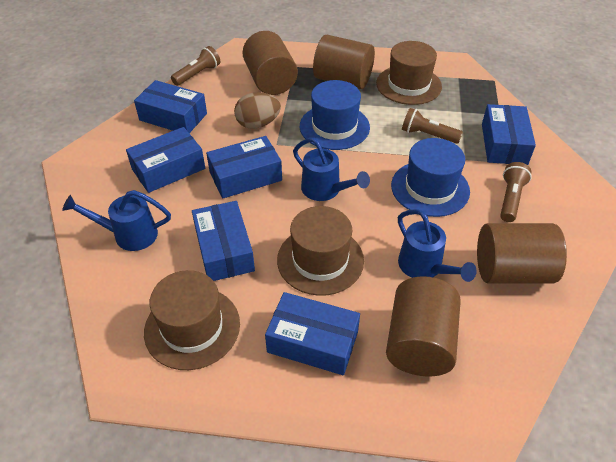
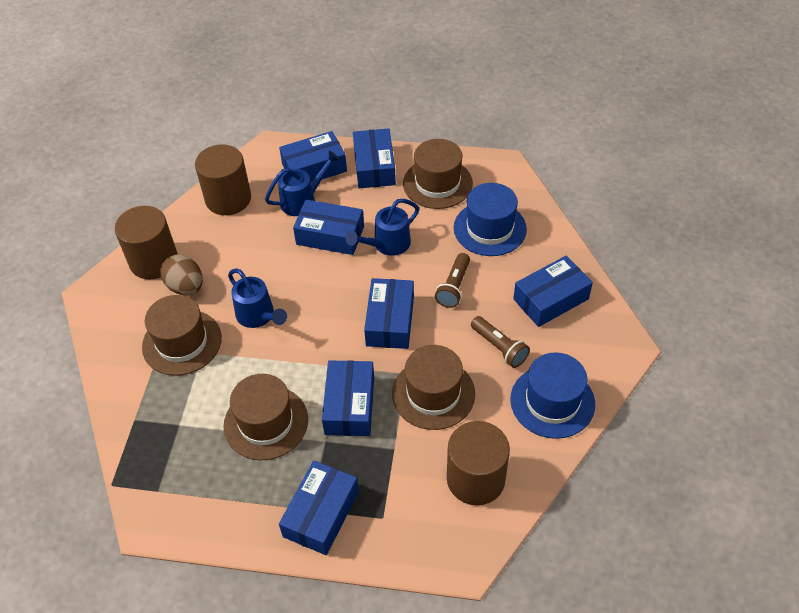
blue box: 6 -> 7
brown cylinder: 4 -> 3
brown flashlight: 3 -> 2
brown hat: 3 -> 4

